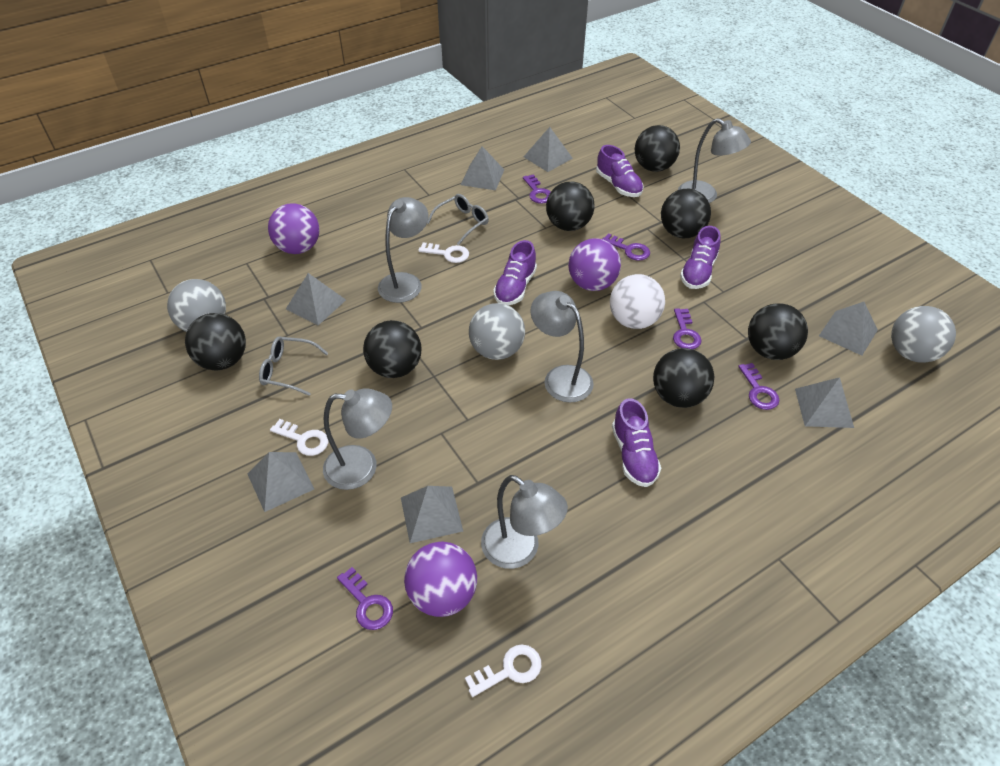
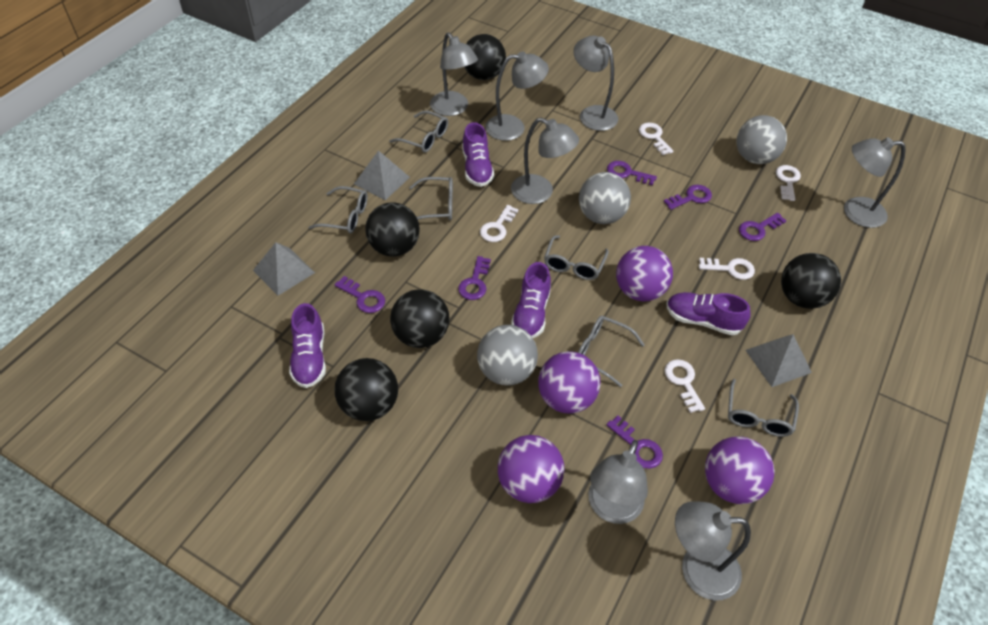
black ball: 7 -> 5
grey glasses: 2 -> 6
grey lamp: 5 -> 7
grey pyramid: 7 -> 3
purple ball: 3 -> 4
purple key: 5 -> 6
white ball: 1 -> 0
white key: 3 -> 5

